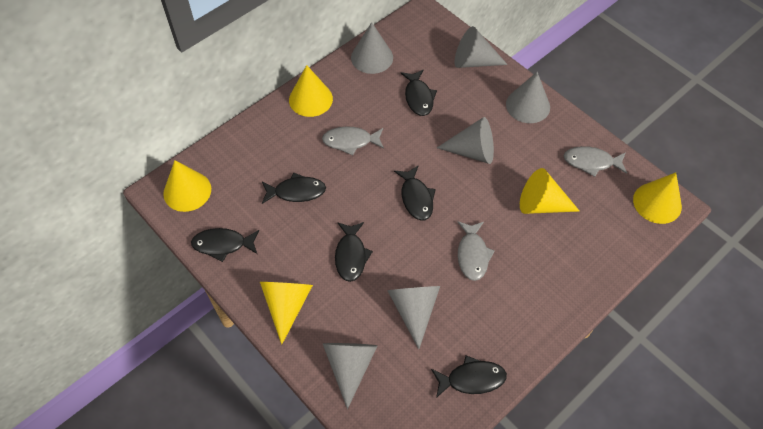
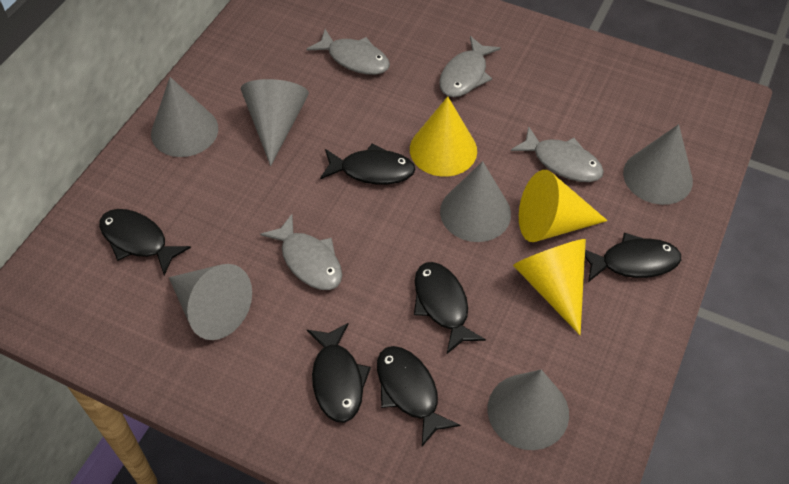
grey fish: 3 -> 4
yellow cone: 5 -> 3

